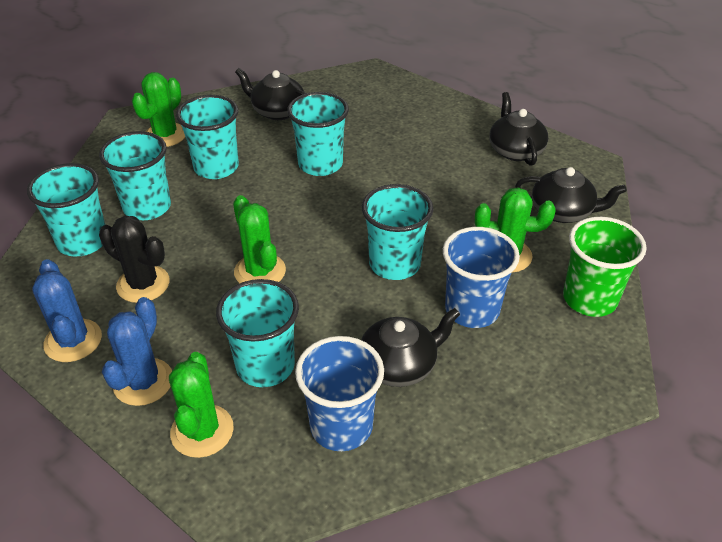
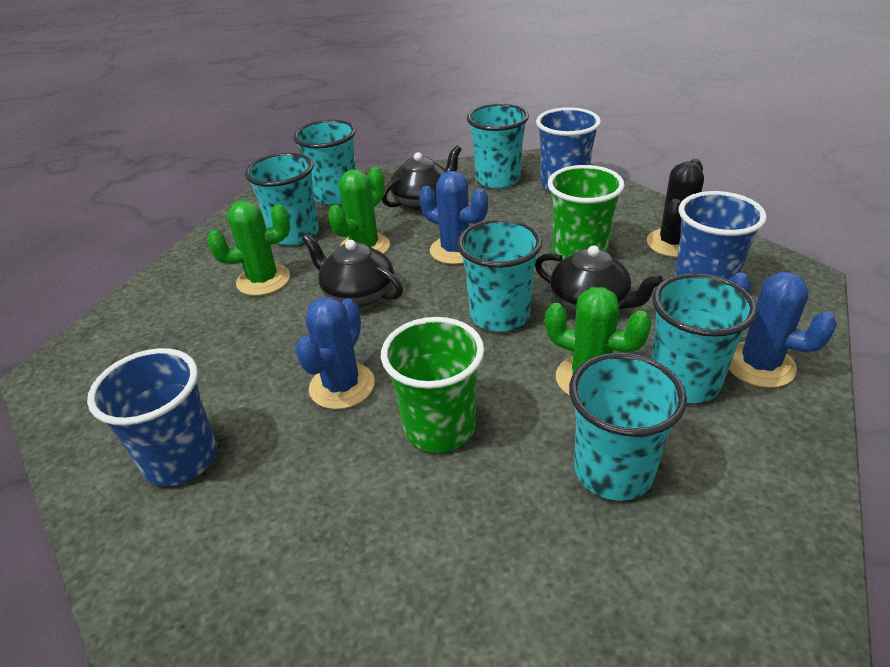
black teapot: 4 -> 3
blue cactus: 2 -> 3
blue cup: 2 -> 3
green cactus: 4 -> 3
green cup: 1 -> 2

